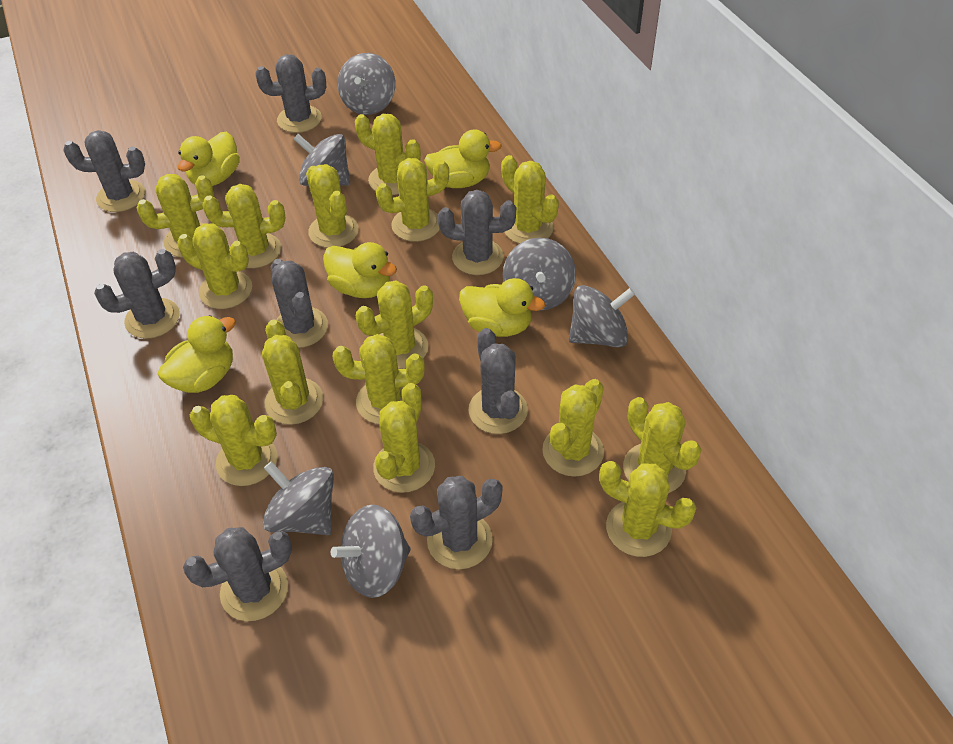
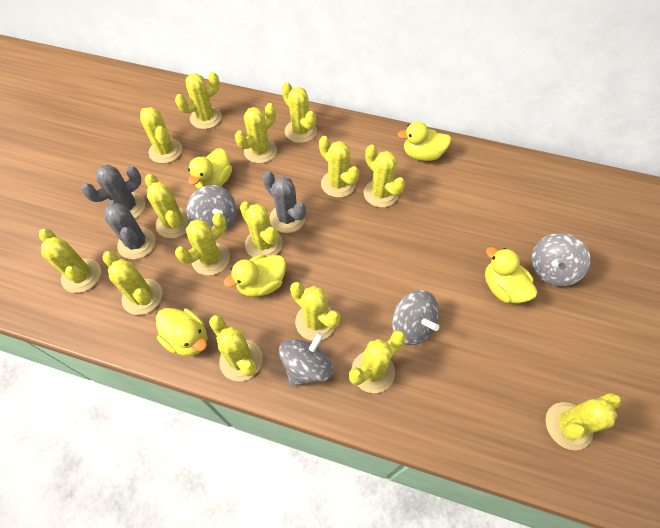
grey cactus: 8 -> 3
grey spinning top: 6 -> 4

